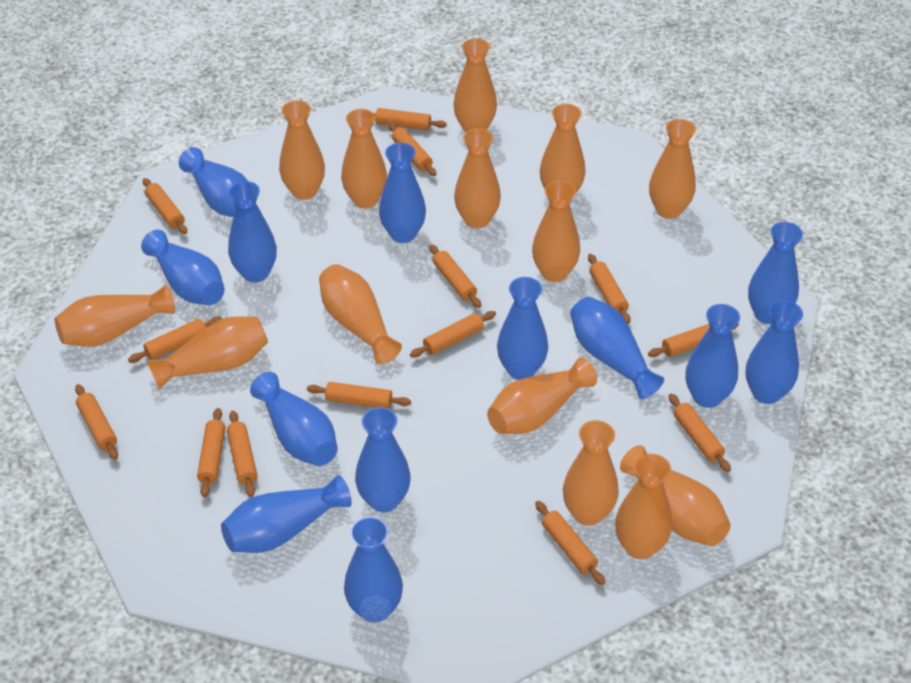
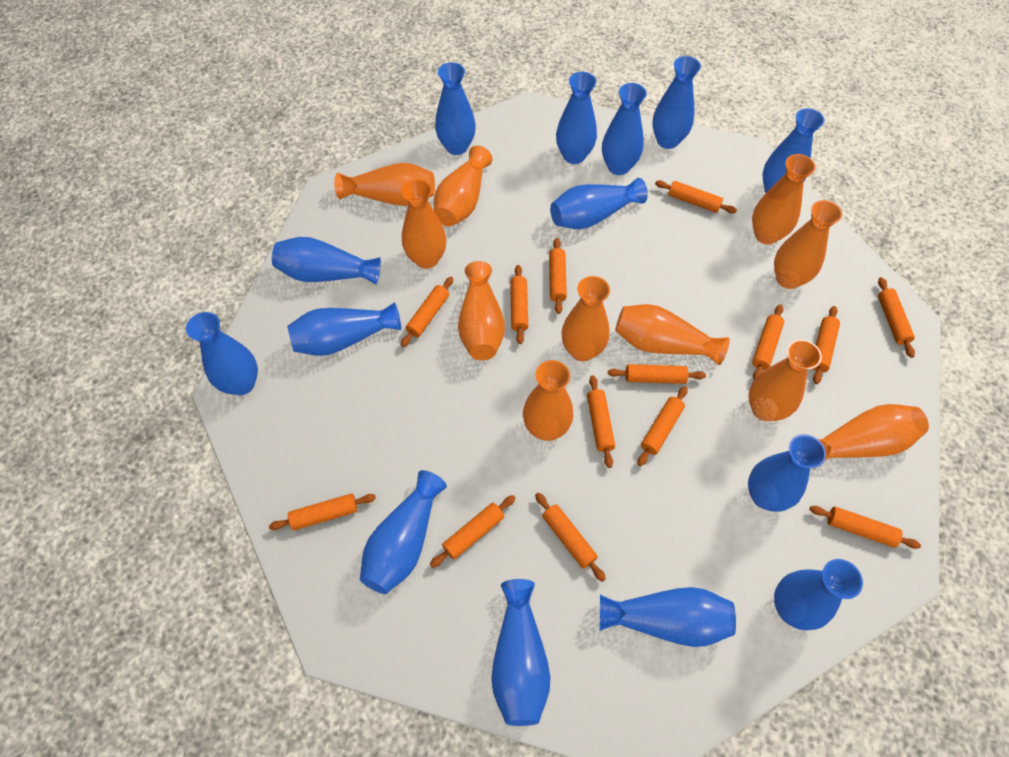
blue vase: 13 -> 14
orange vase: 14 -> 11

